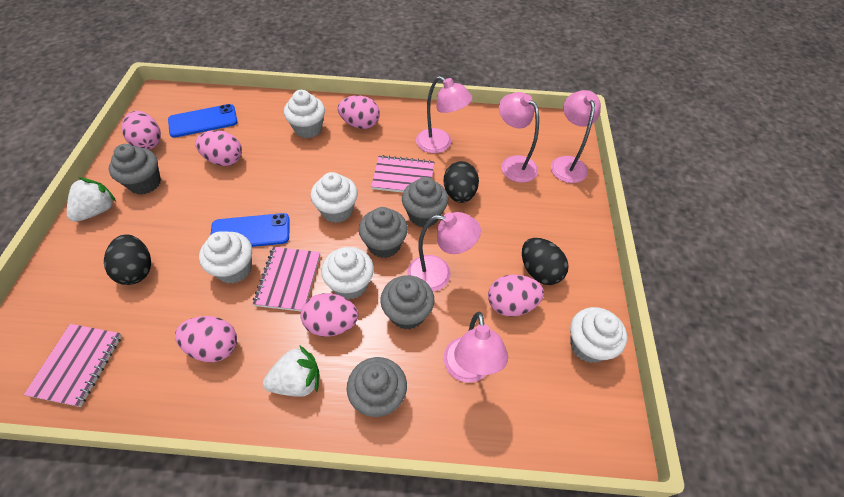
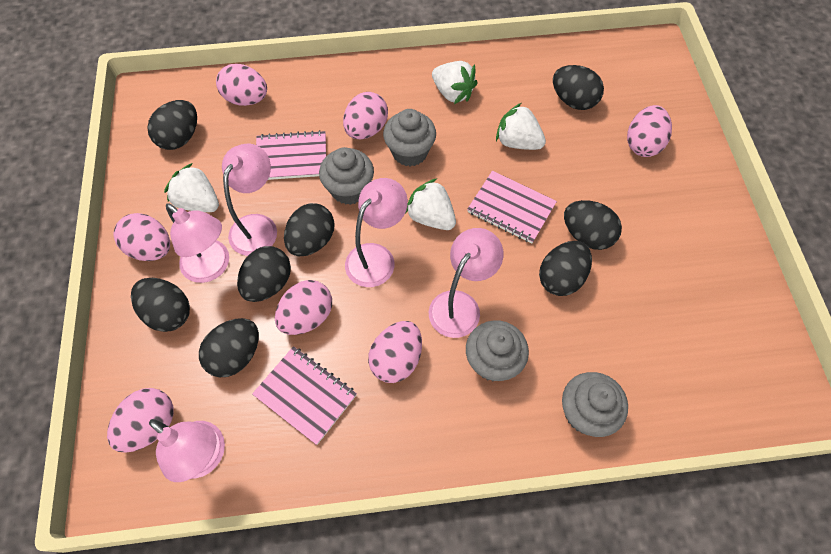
black egg: 3 -> 8
blue phone: 2 -> 0
grey cupcake: 5 -> 4
pink egg: 6 -> 7
white cupcake: 5 -> 0
white strawberry: 2 -> 4

